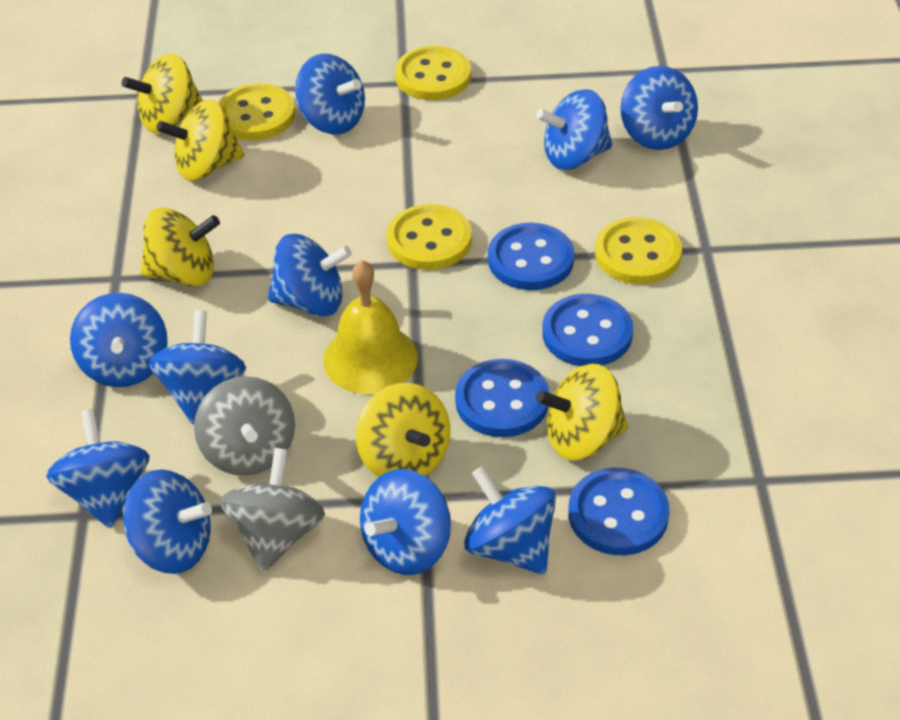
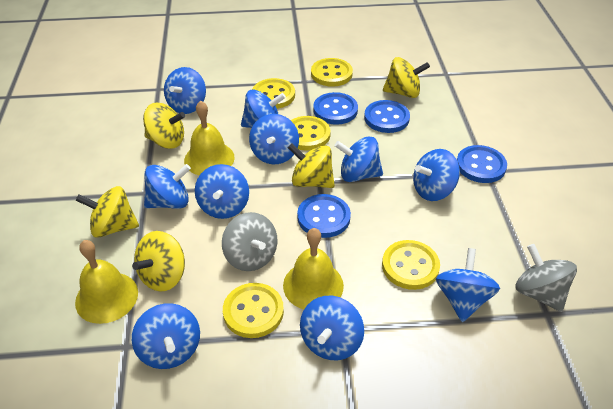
yellow bell: 1 -> 3
yellow button: 4 -> 5

